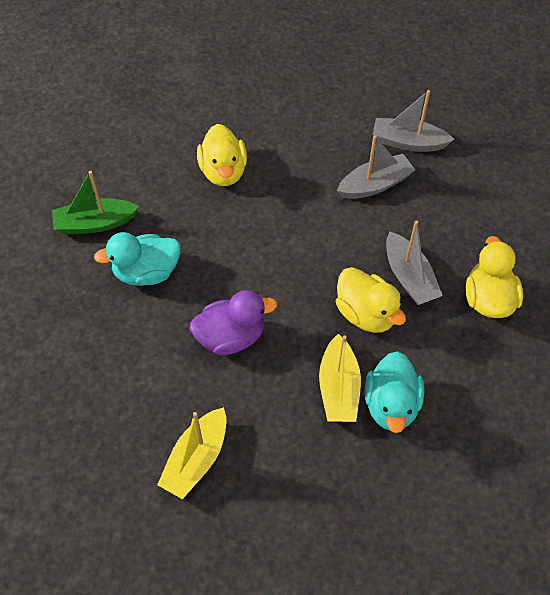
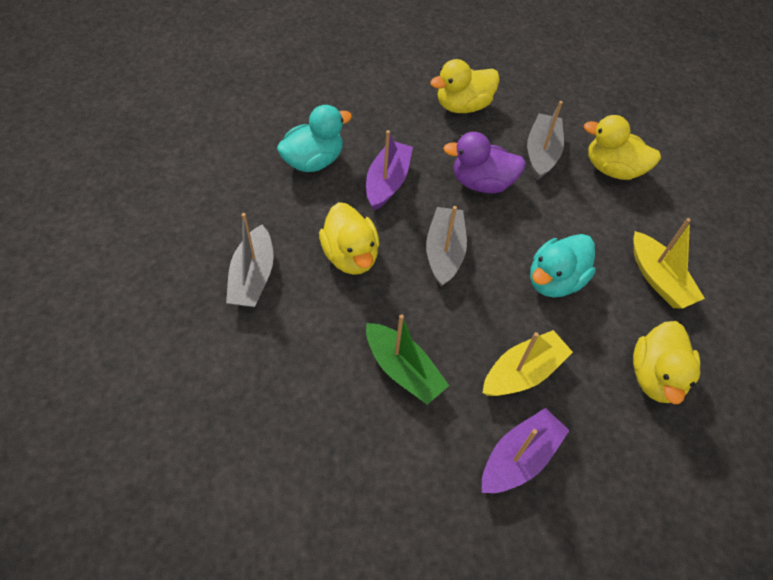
purple boat: 0 -> 2
yellow duck: 3 -> 4

